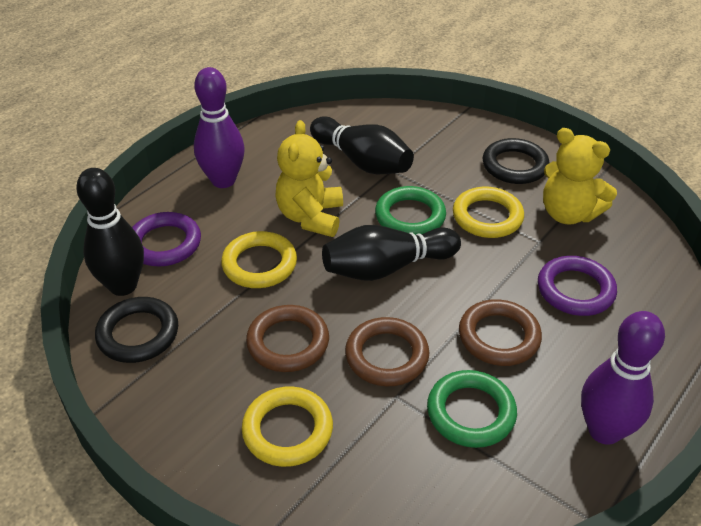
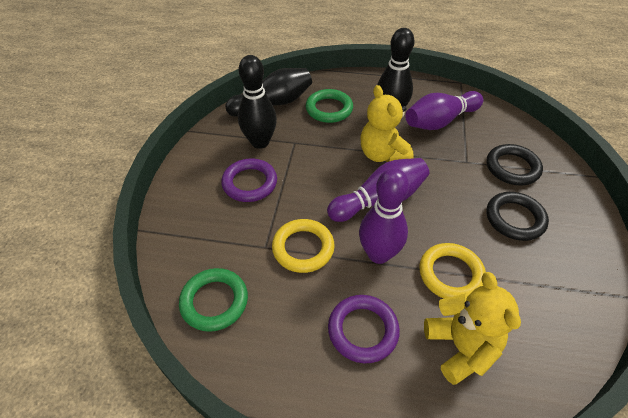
brown ring: 3 -> 0
purple bowling pin: 2 -> 3
yellow ring: 3 -> 2

